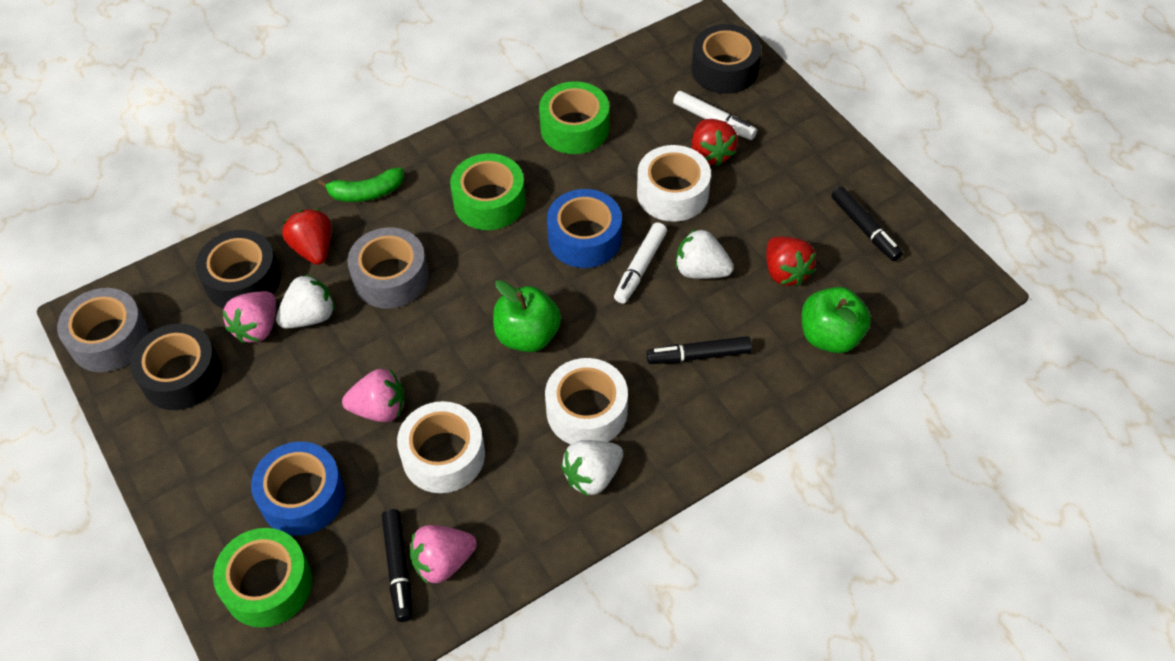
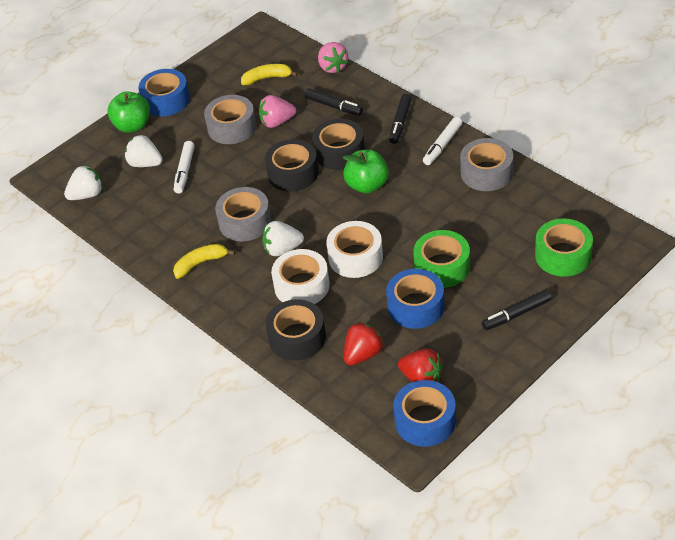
blue tape: 2 -> 3
green banana: 1 -> 0
green tape: 3 -> 2
grey tape: 2 -> 3
pink strawberry: 3 -> 2
red strawberry: 3 -> 2
white tape: 3 -> 2
yellow banana: 0 -> 2

